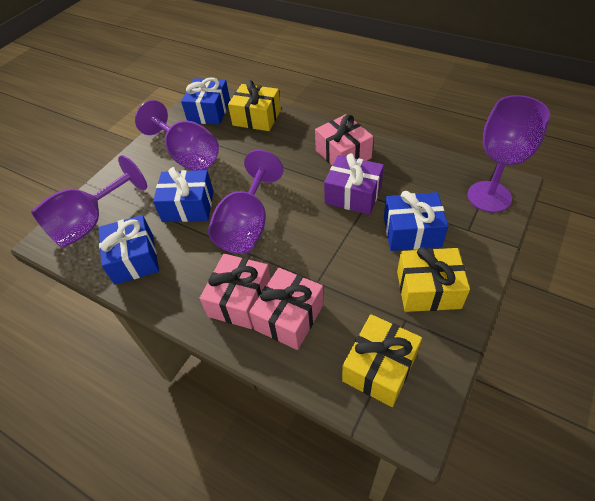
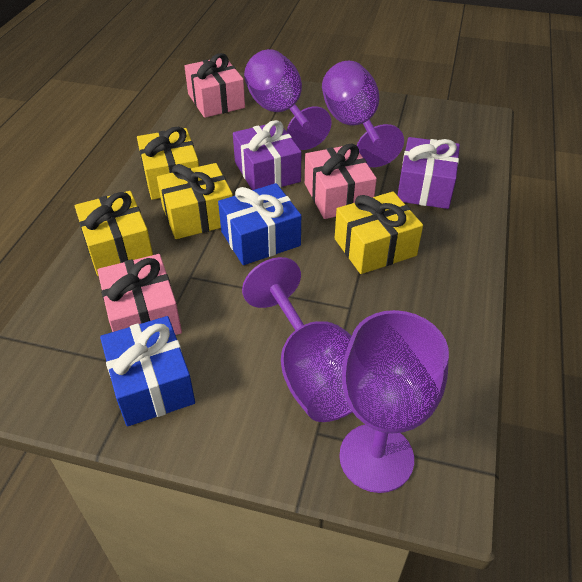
blue gift: 4 -> 2
purple gift: 1 -> 2
yellow gift: 3 -> 4

